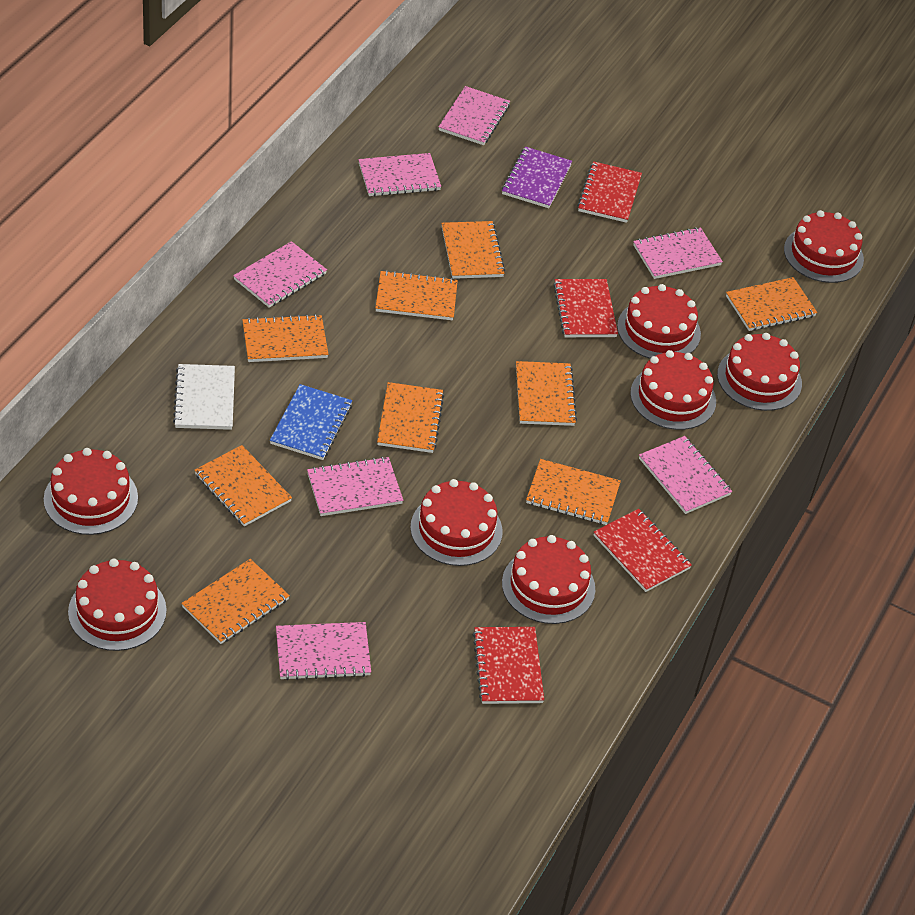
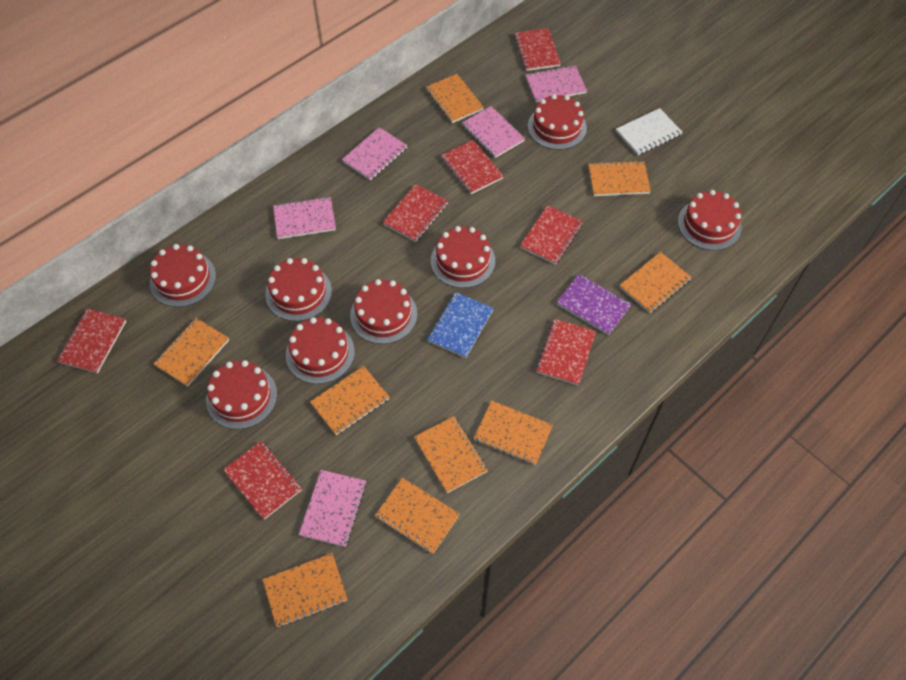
pink notebook: 7 -> 5
red notebook: 4 -> 7

